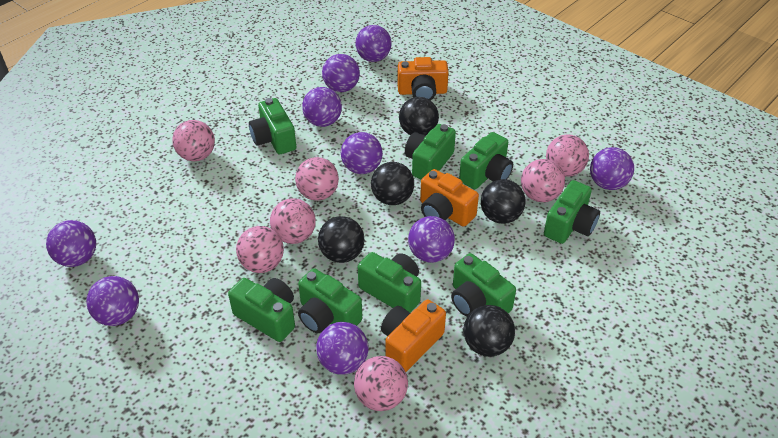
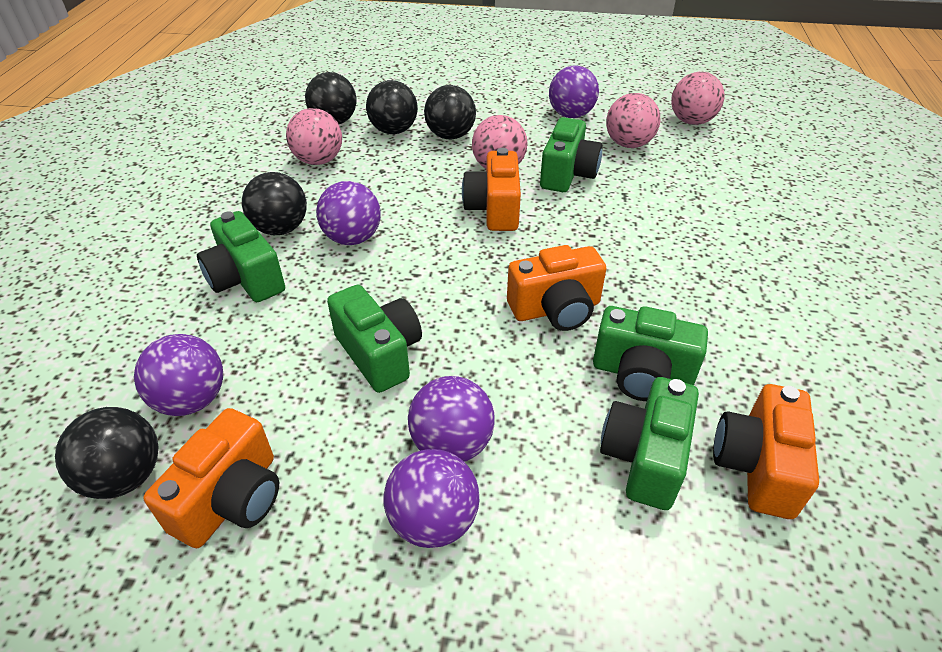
green camera: 8 -> 5
orange camera: 3 -> 4
pink ball: 7 -> 4
purple ball: 9 -> 5

